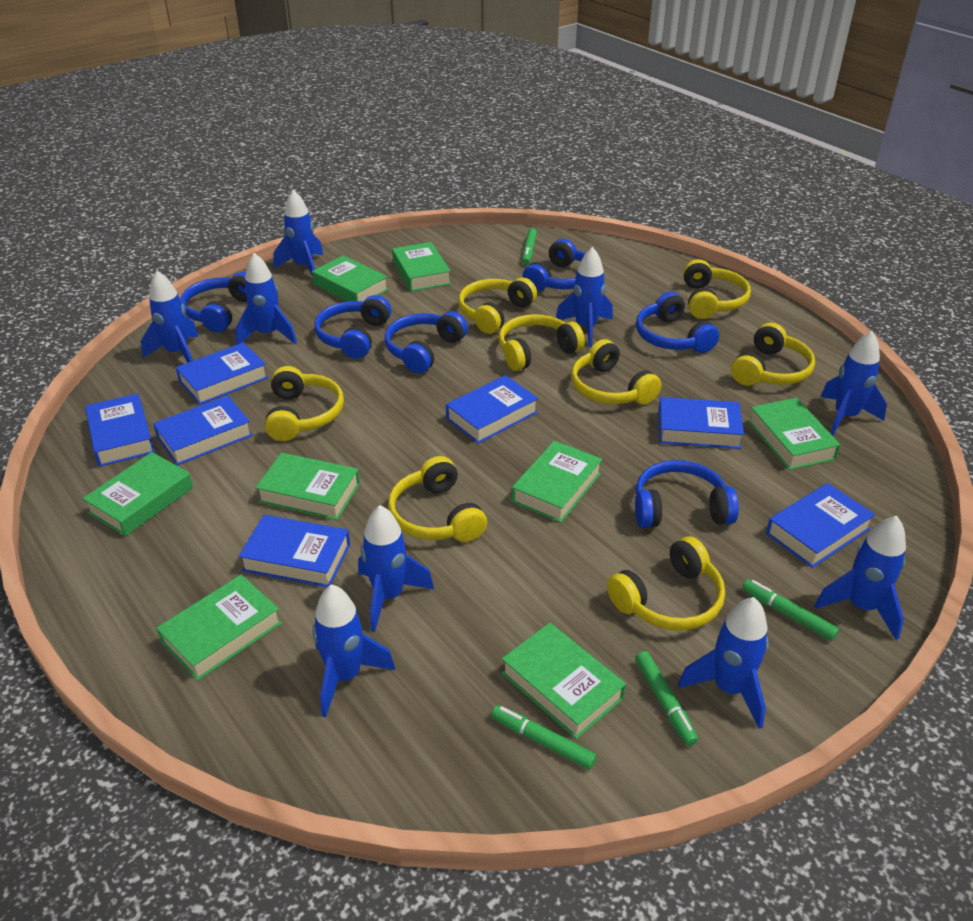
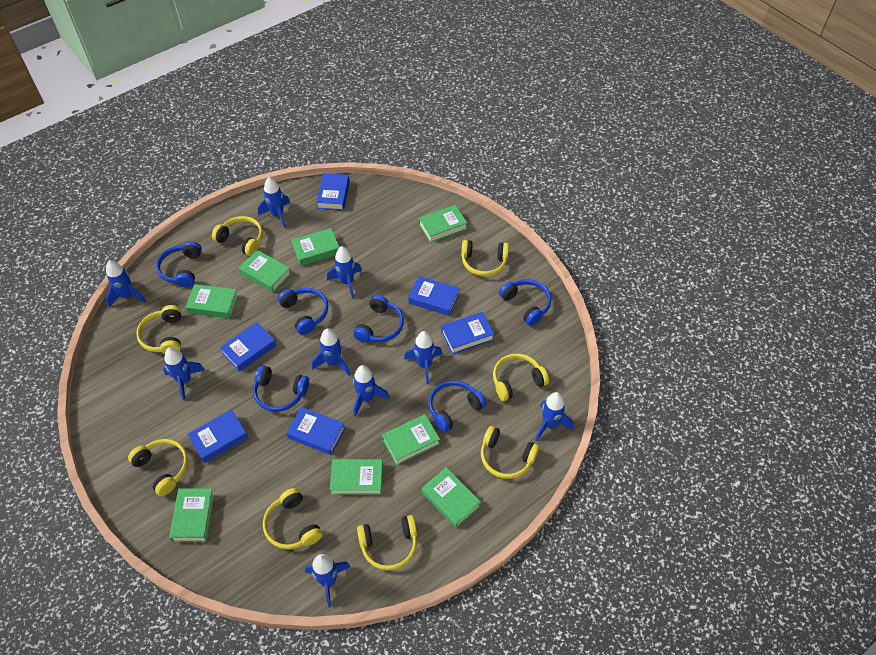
blue book: 7 -> 6
green marker: 4 -> 0

